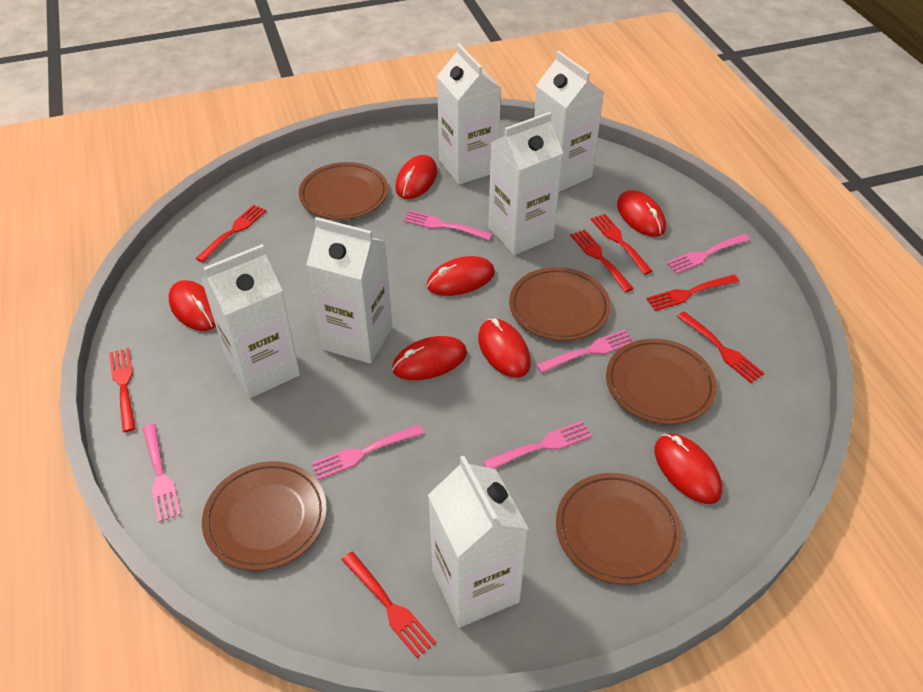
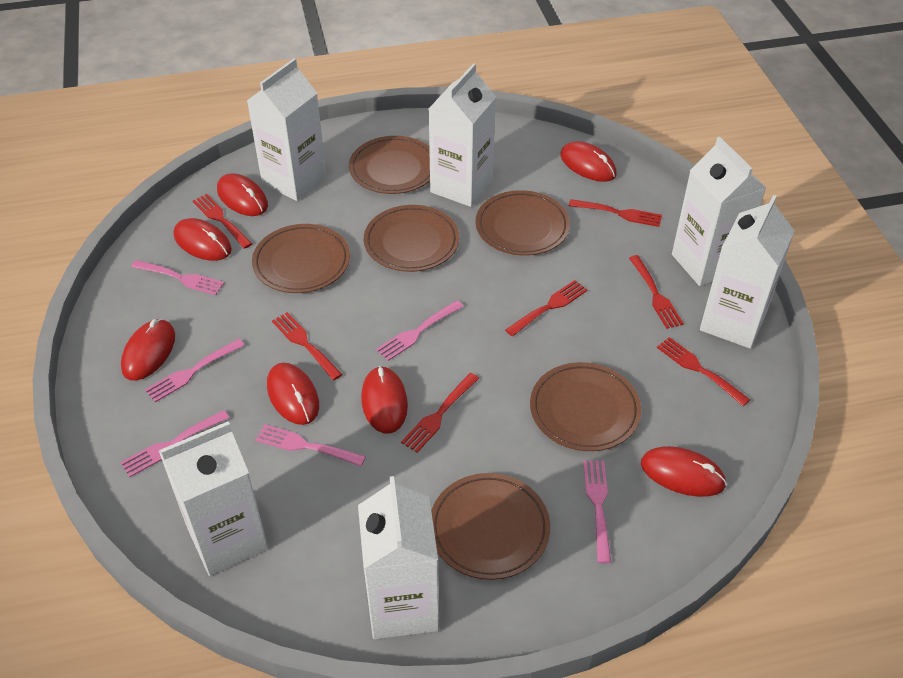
brown plate: 5 -> 6

